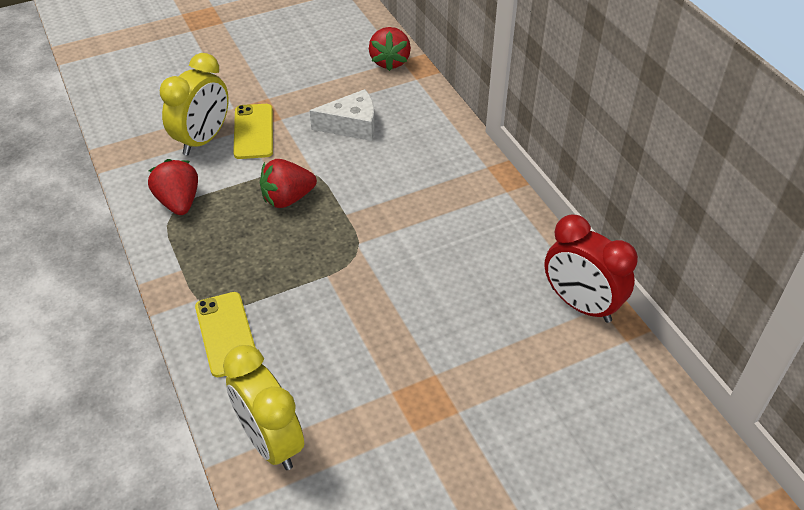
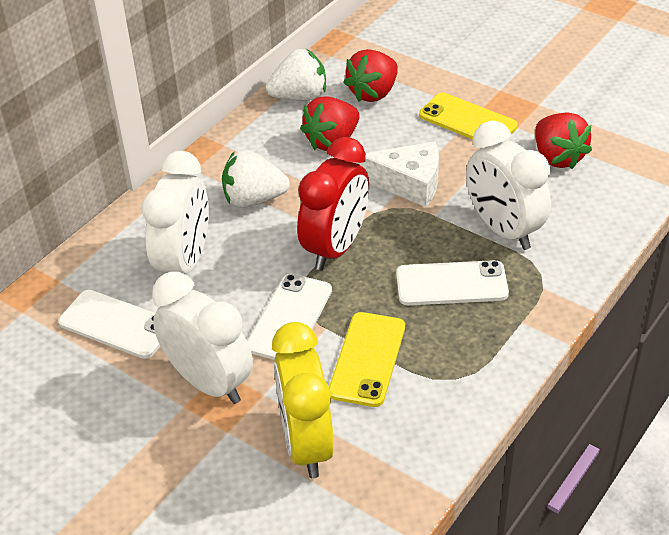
white clock: 0 -> 3
white phone: 0 -> 3
white strawberry: 0 -> 2
yellow clock: 2 -> 1

